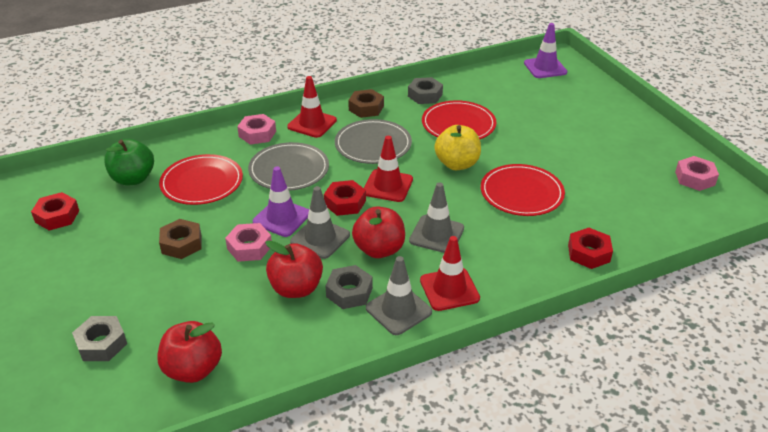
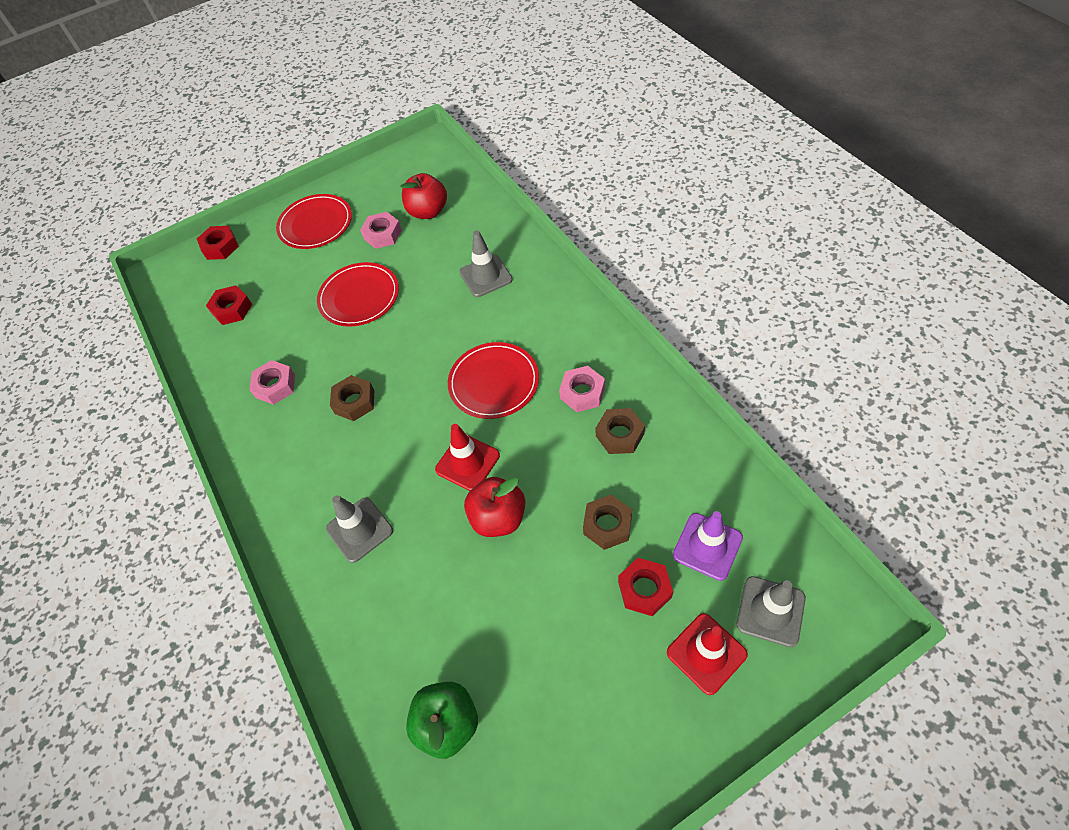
brown nut: 2 -> 3
grey nut: 3 -> 0
grey plate: 2 -> 0
purple traffic cone: 2 -> 1
red apple: 3 -> 2
red traffic cone: 3 -> 2
yellow apple: 1 -> 0

